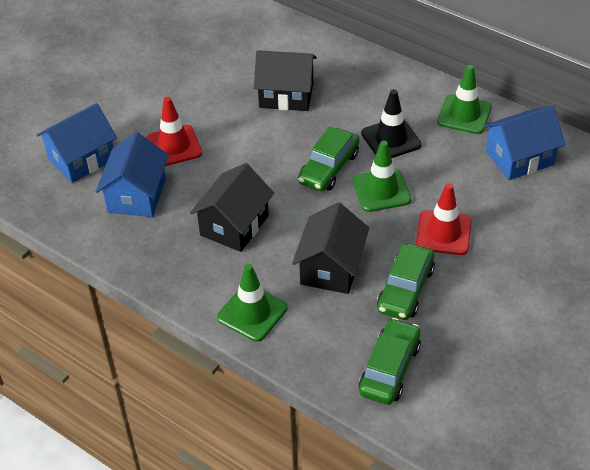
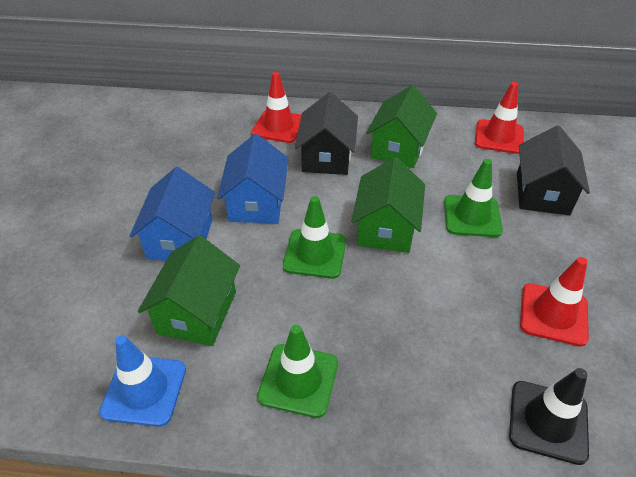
black house: 3 -> 2
blue house: 3 -> 2
blue traffic cone: 0 -> 1
green car: 3 -> 0
green house: 0 -> 3
red traffic cone: 2 -> 3

